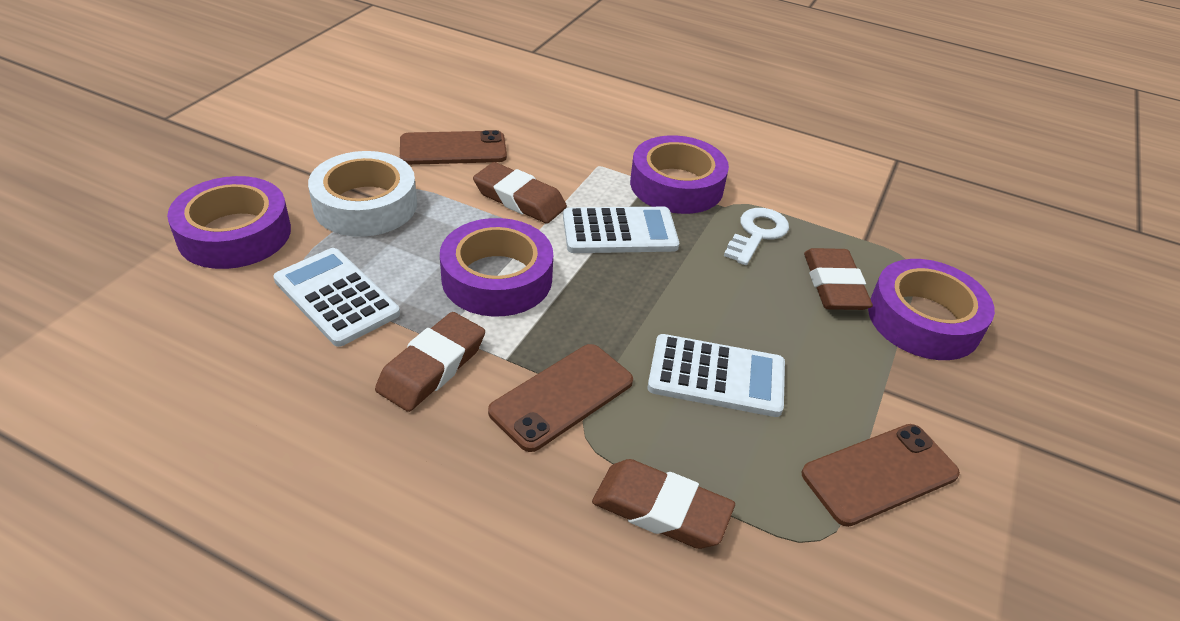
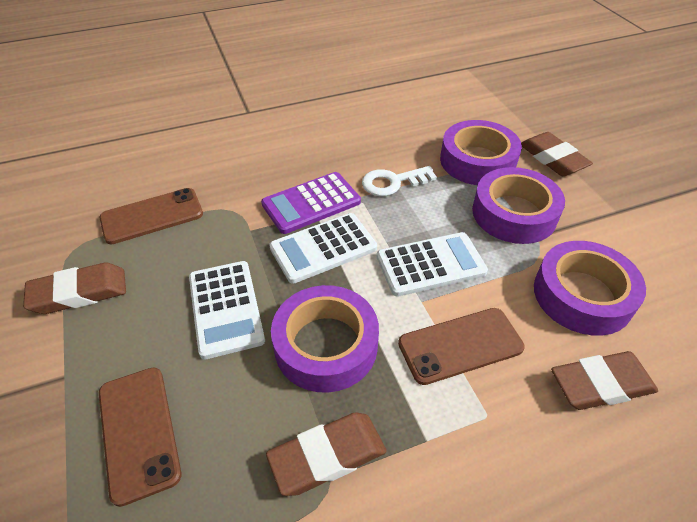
purple calculator: 0 -> 1
white tape: 1 -> 0

